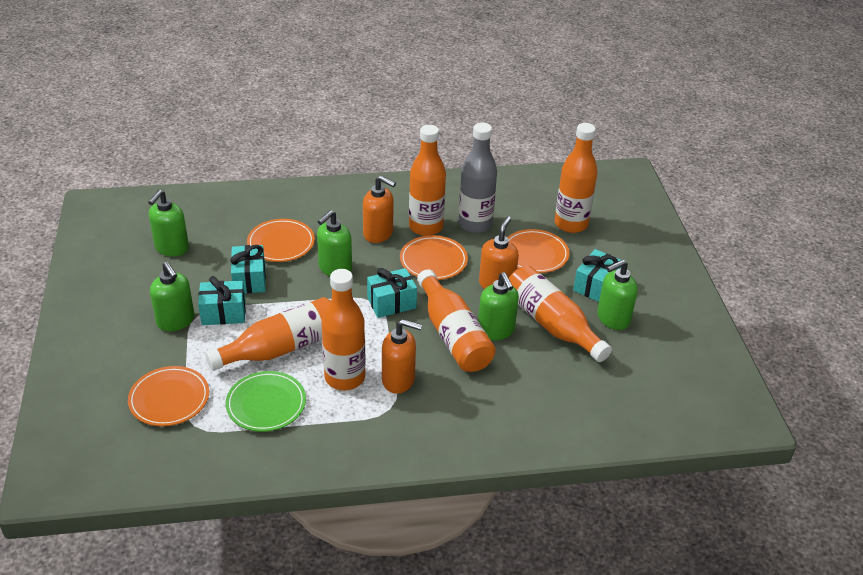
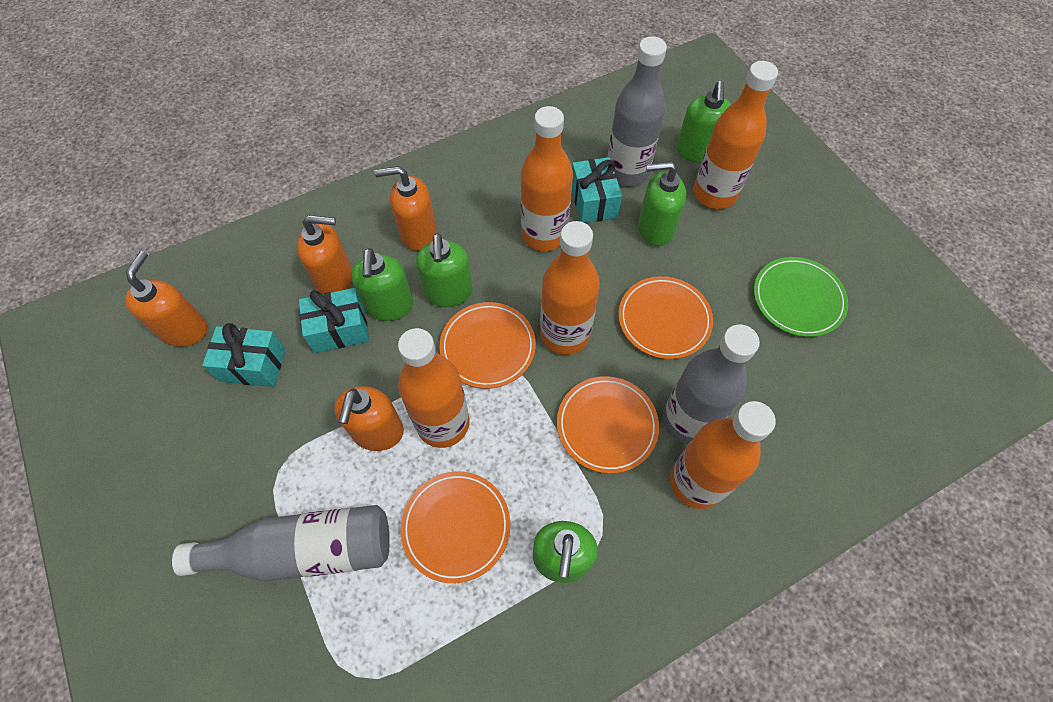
grey bottle: 1 -> 3
orange bottle: 6 -> 5
orange soap dispenser: 3 -> 4
turquoise gift: 4 -> 3

